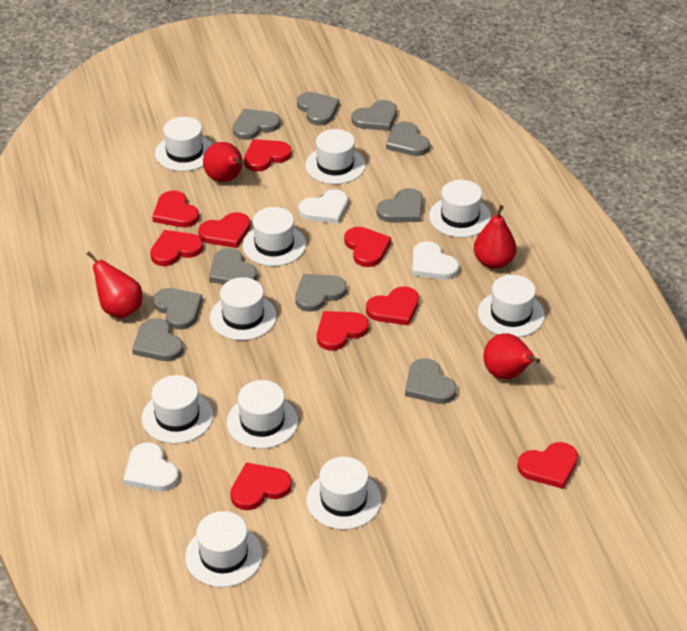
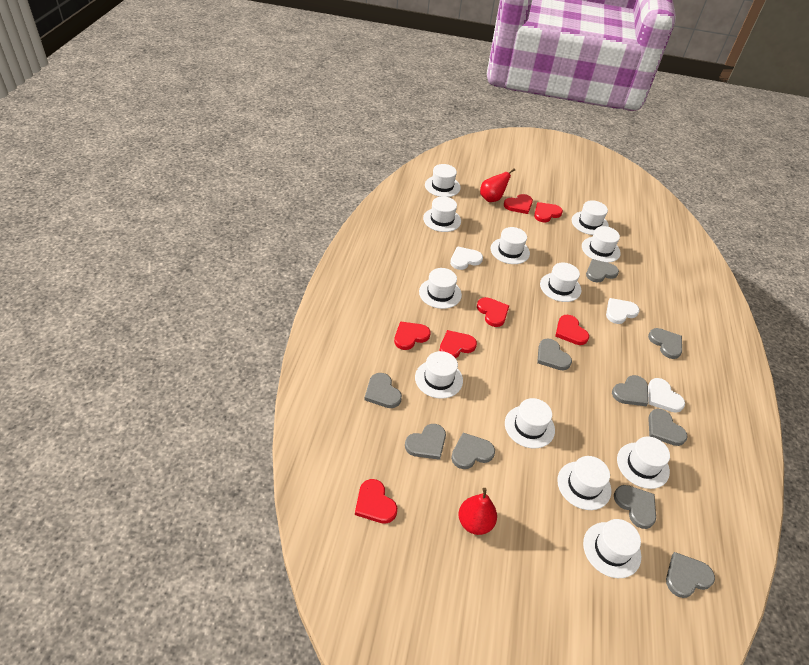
red heart: 9 -> 7
red pear: 4 -> 2
white hat: 10 -> 12

